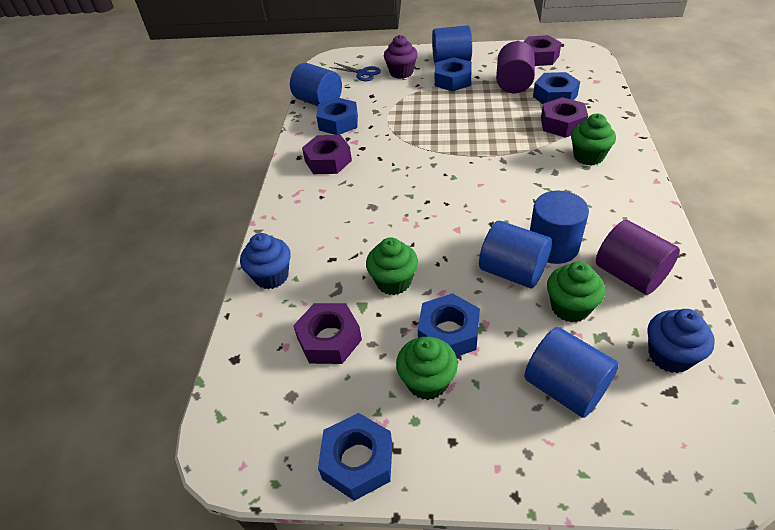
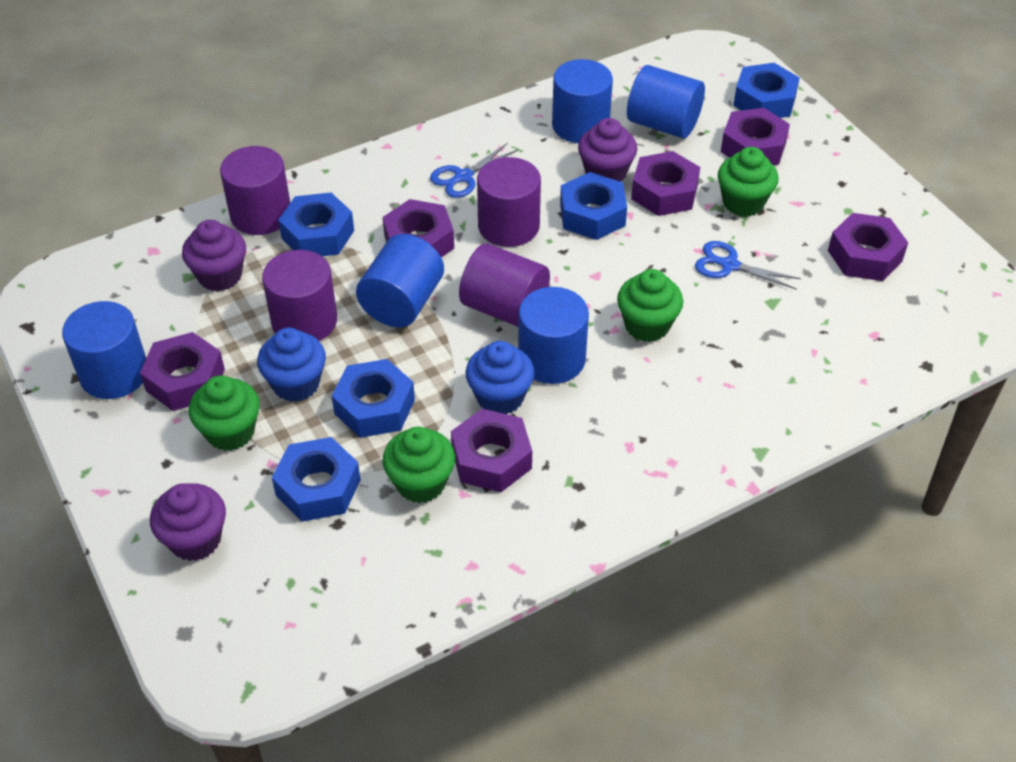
blue scissors: 1 -> 2
purple cupcake: 1 -> 3
purple cylinder: 2 -> 4
purple nut: 4 -> 6

